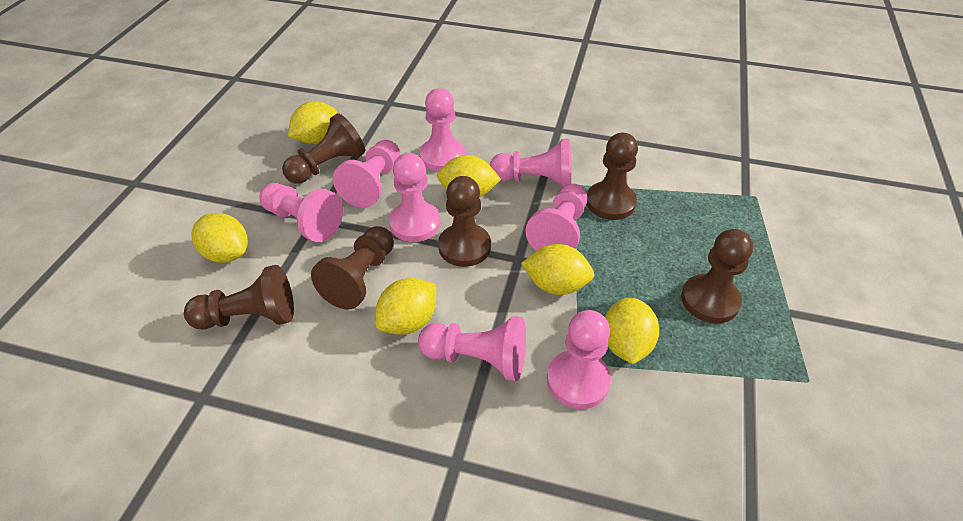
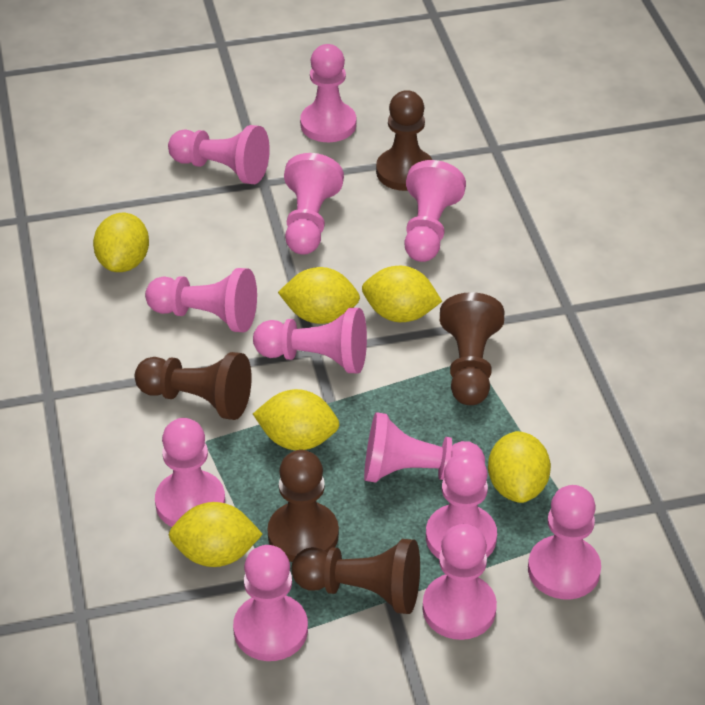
brown pawn: 6 -> 5
pink pawn: 8 -> 12

